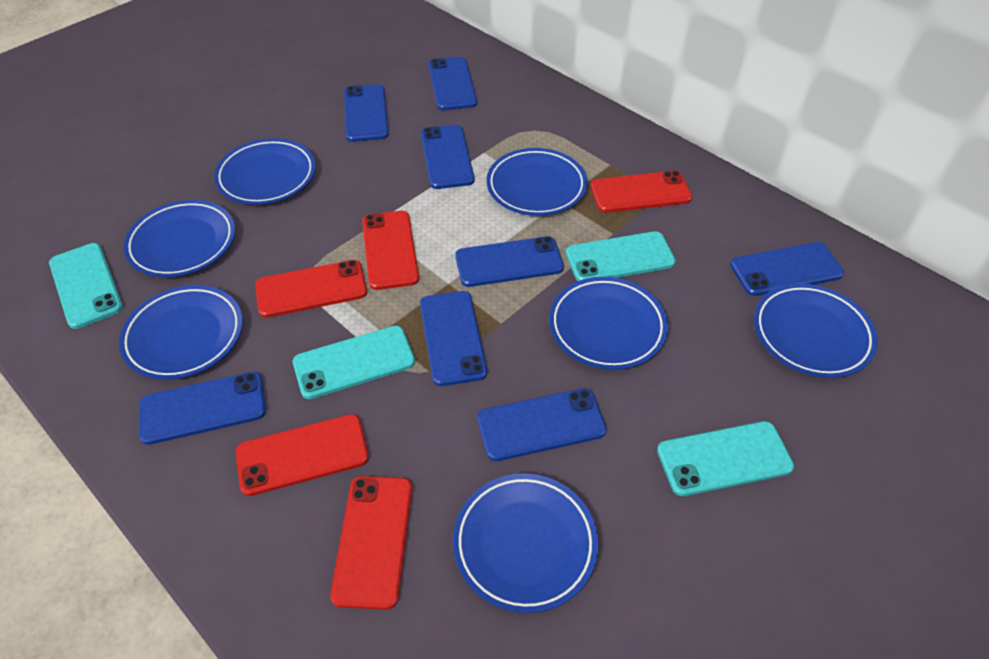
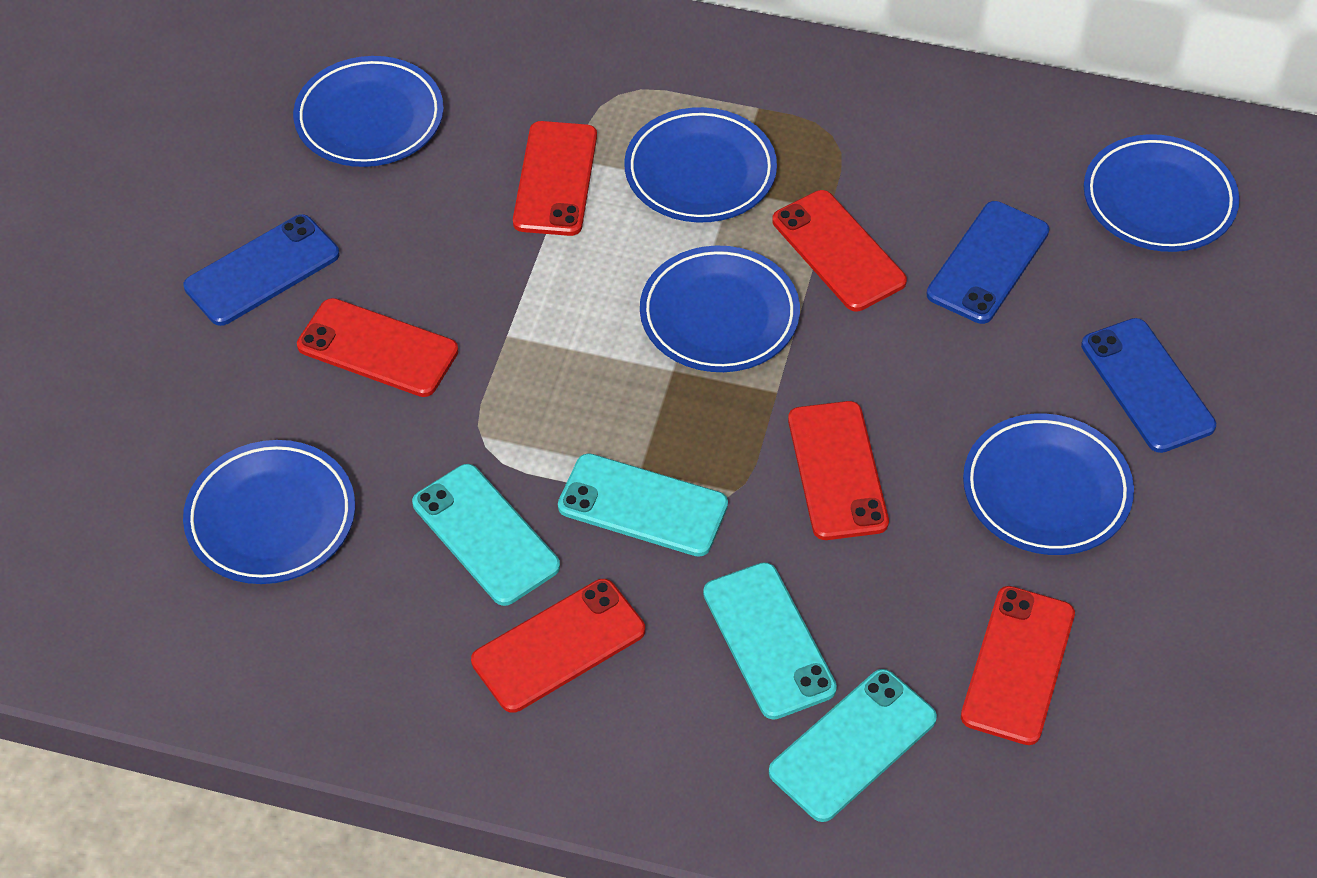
blue phone: 8 -> 3
blue plate: 7 -> 6
red phone: 5 -> 6

